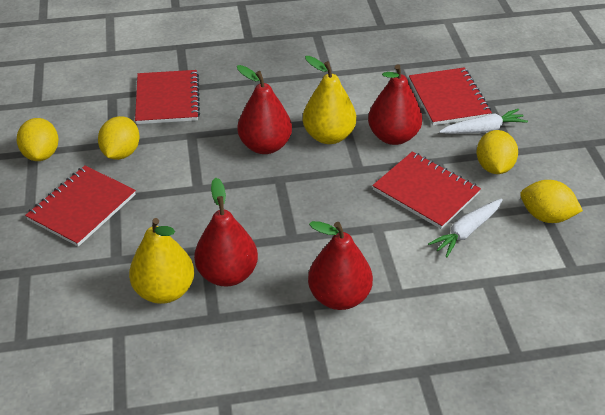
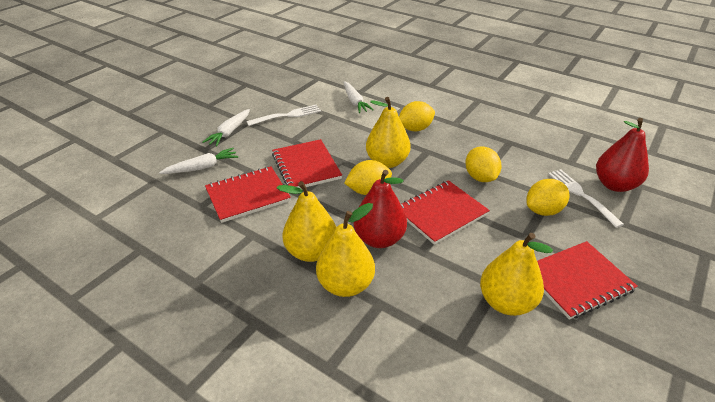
red pear: 4 -> 2
white carrot: 2 -> 3
white fork: 0 -> 2
yellow pear: 2 -> 4

